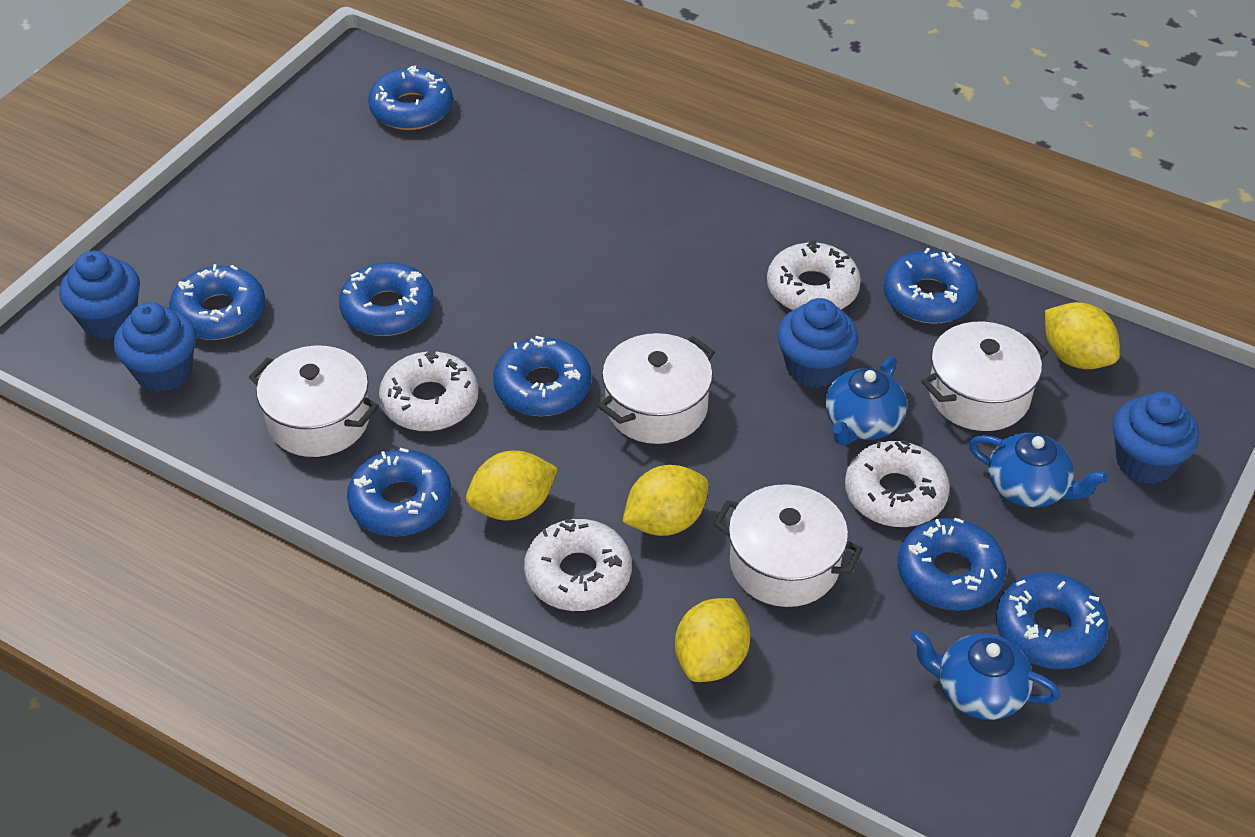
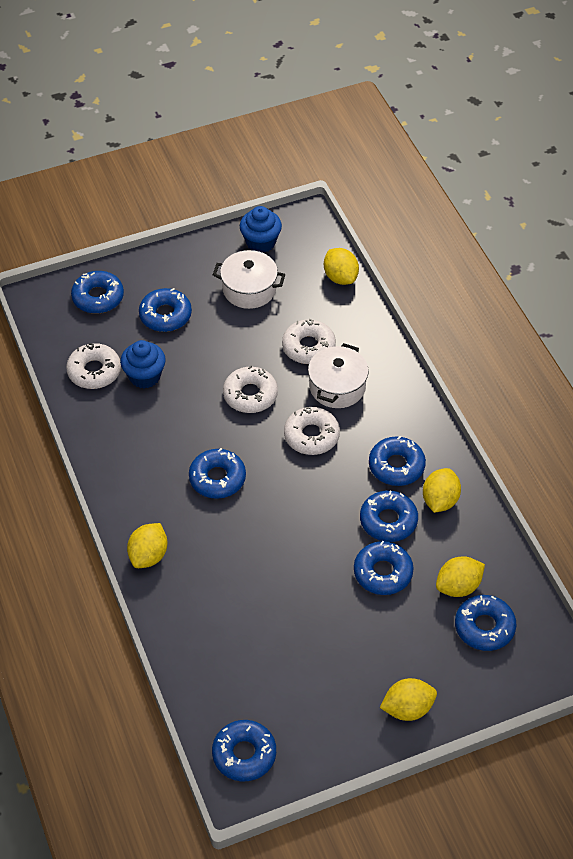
blue cupcake: 4 -> 2
blue teapot: 3 -> 0
white pot: 4 -> 2
yellow lemon: 4 -> 5

